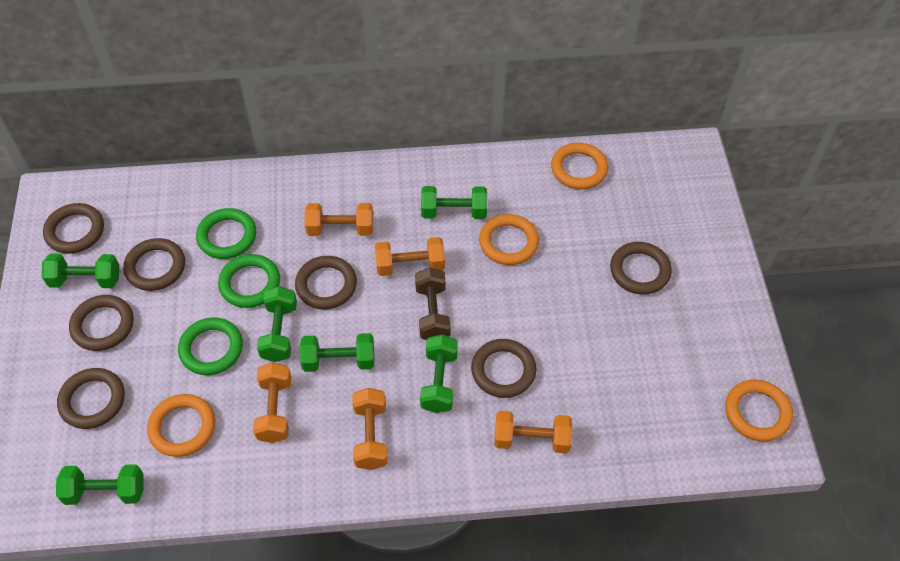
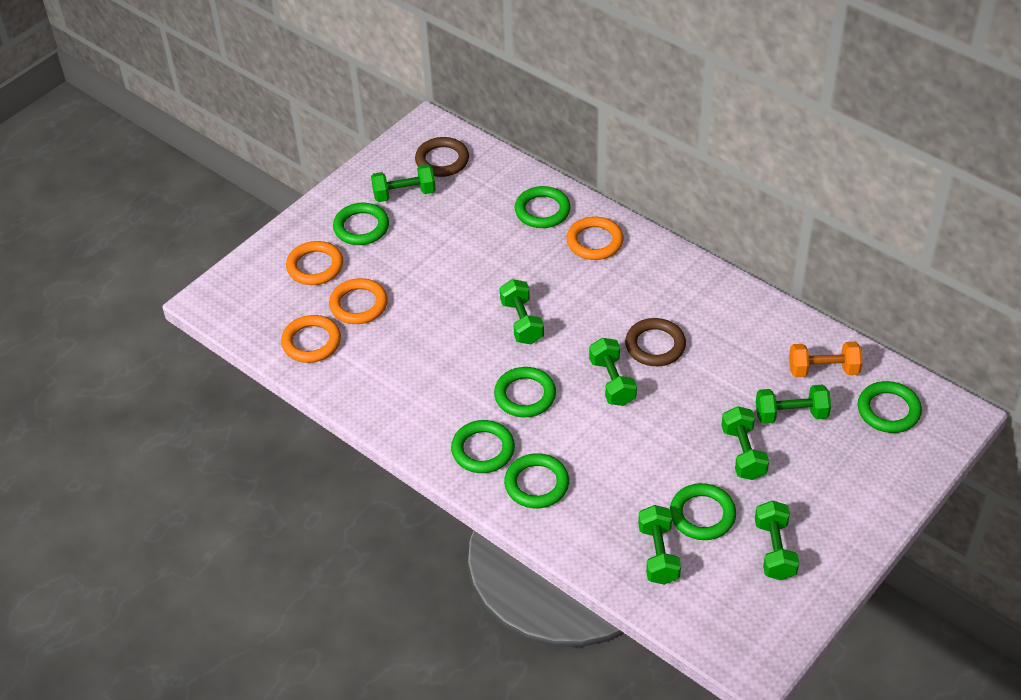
brown dumbbell: 1 -> 0
brown ring: 7 -> 2
green dumbbell: 6 -> 7
green ring: 3 -> 7
orange dumbbell: 5 -> 1

